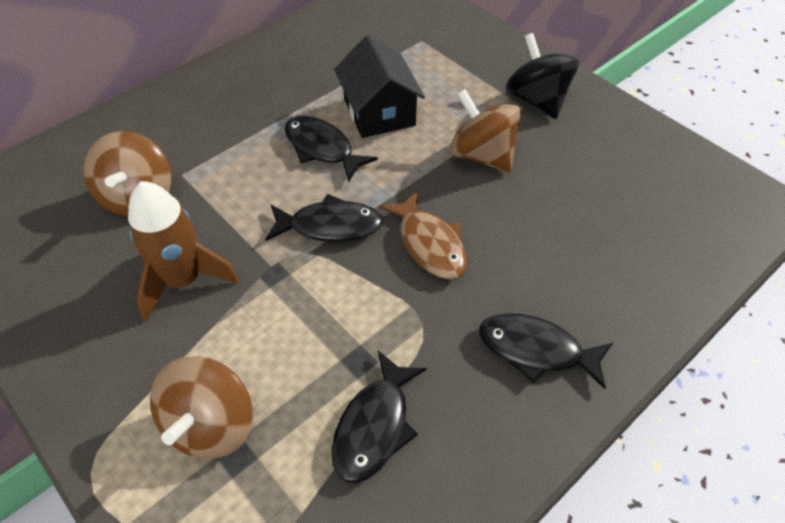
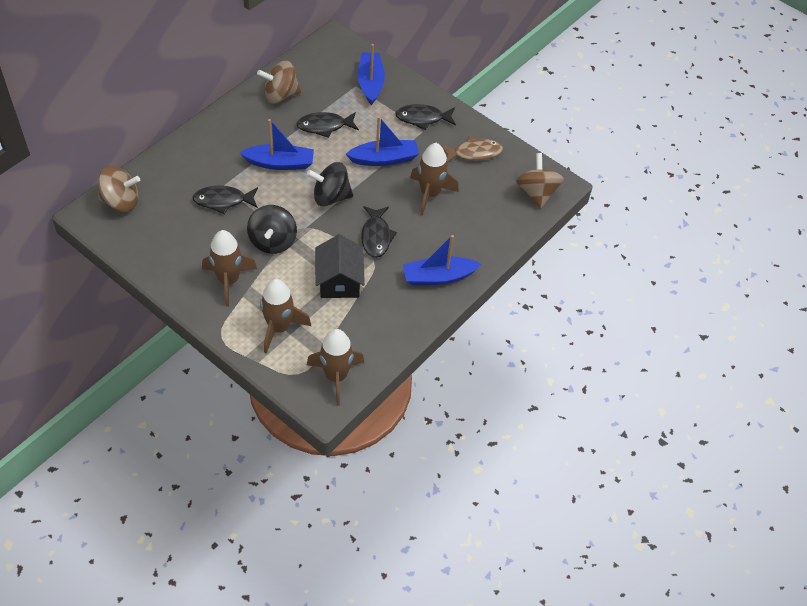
black spinning top: 1 -> 2
blue boat: 0 -> 4
brown rocket: 1 -> 4

